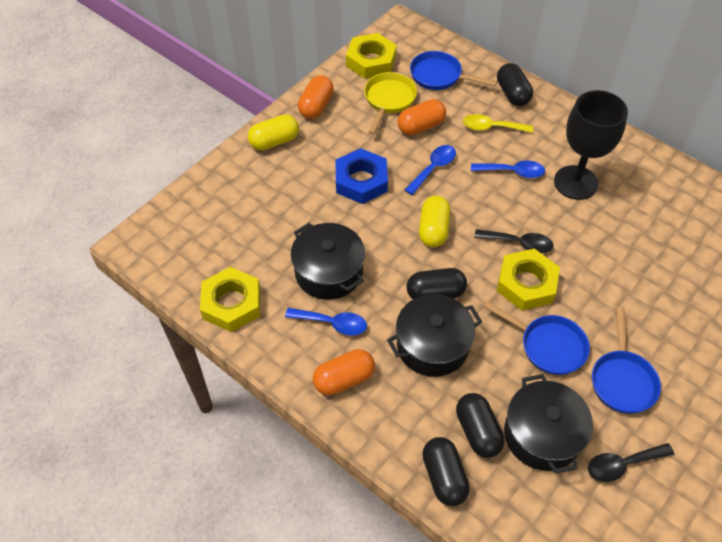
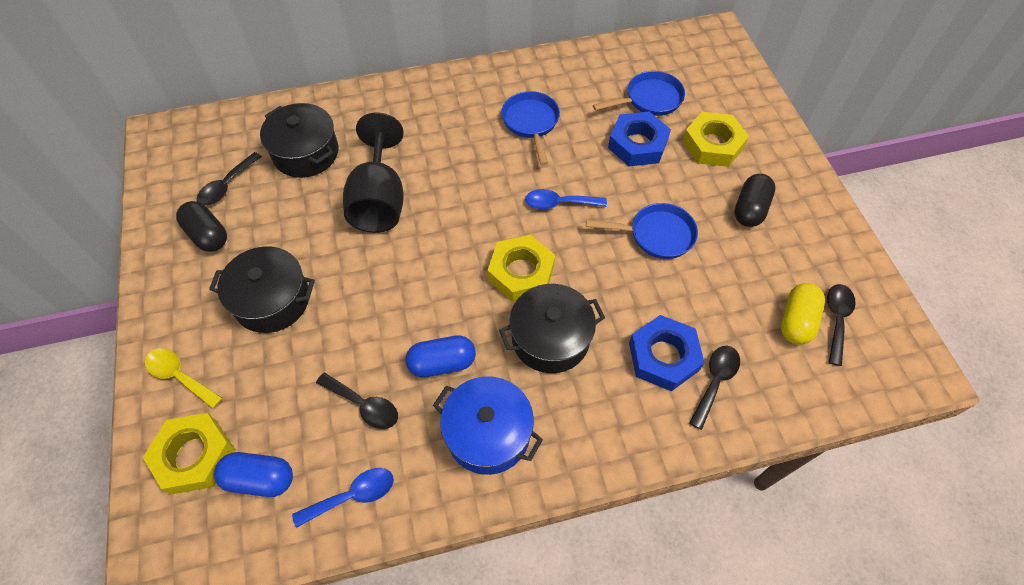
black capsule: 4 -> 2
black spoon: 2 -> 4
blue capsule: 0 -> 2
blue nut: 1 -> 2
blue pot: 0 -> 1
blue spoon: 3 -> 2
orange capsule: 3 -> 0
yellow capsule: 2 -> 1
yellow pan: 1 -> 0

